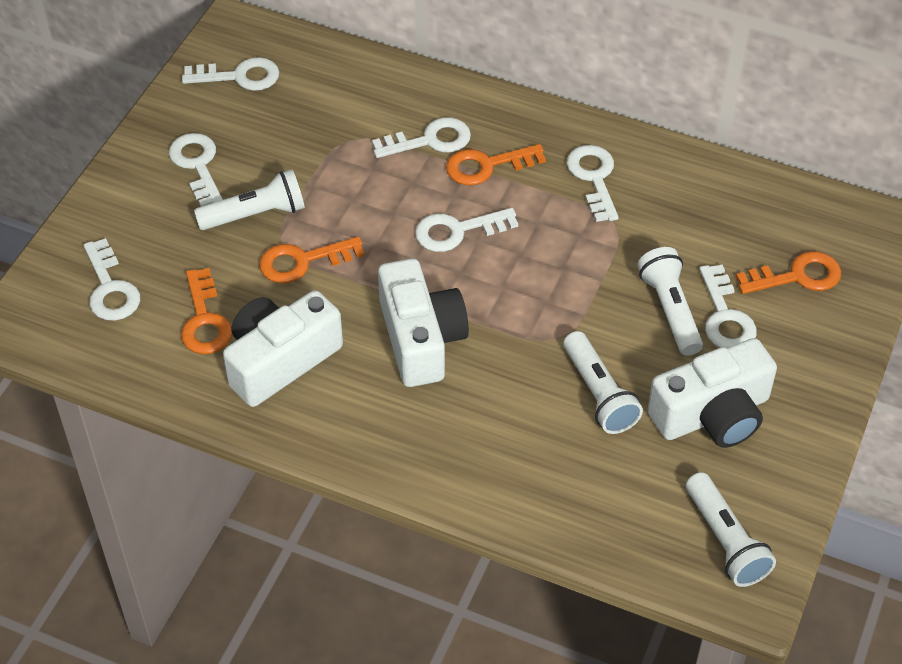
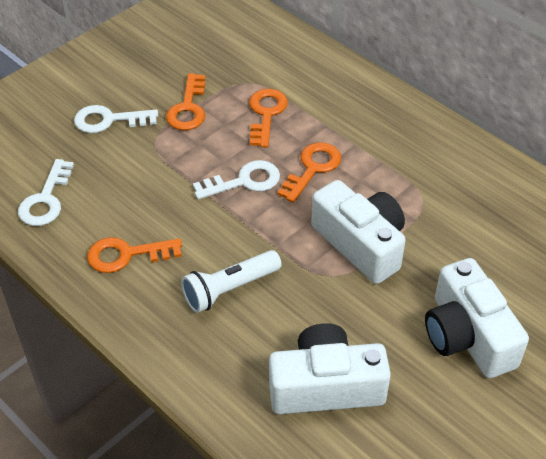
white flashlight: 4 -> 1
white key: 7 -> 3

